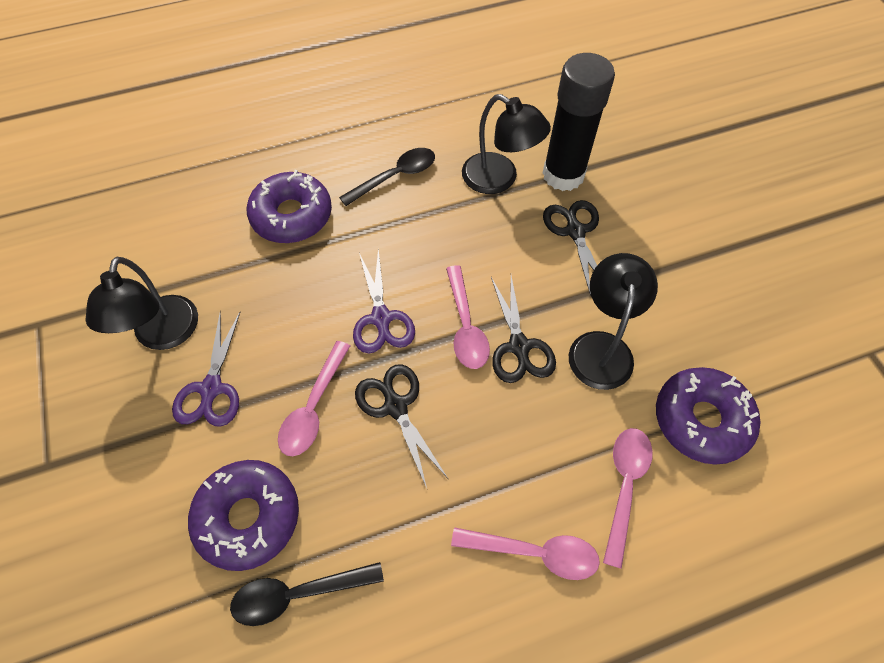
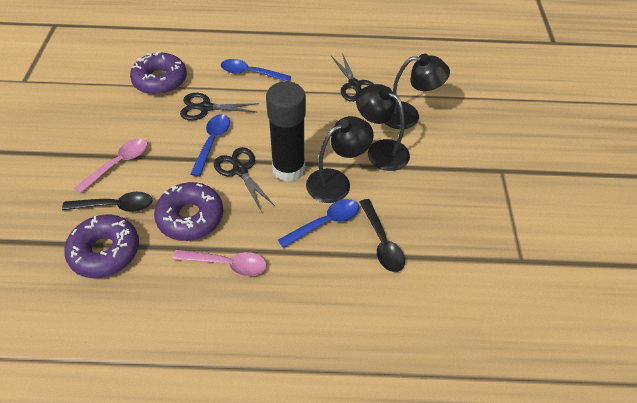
blue spoon: 0 -> 3
pink spoon: 4 -> 2
purple scissors: 2 -> 0

